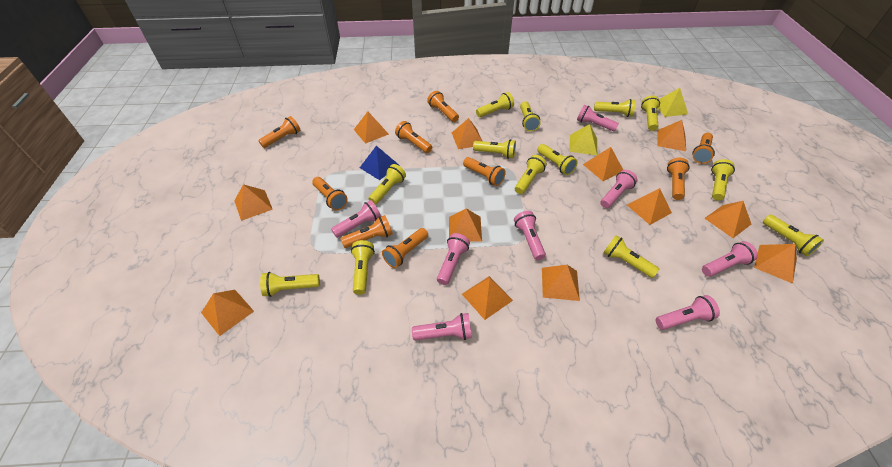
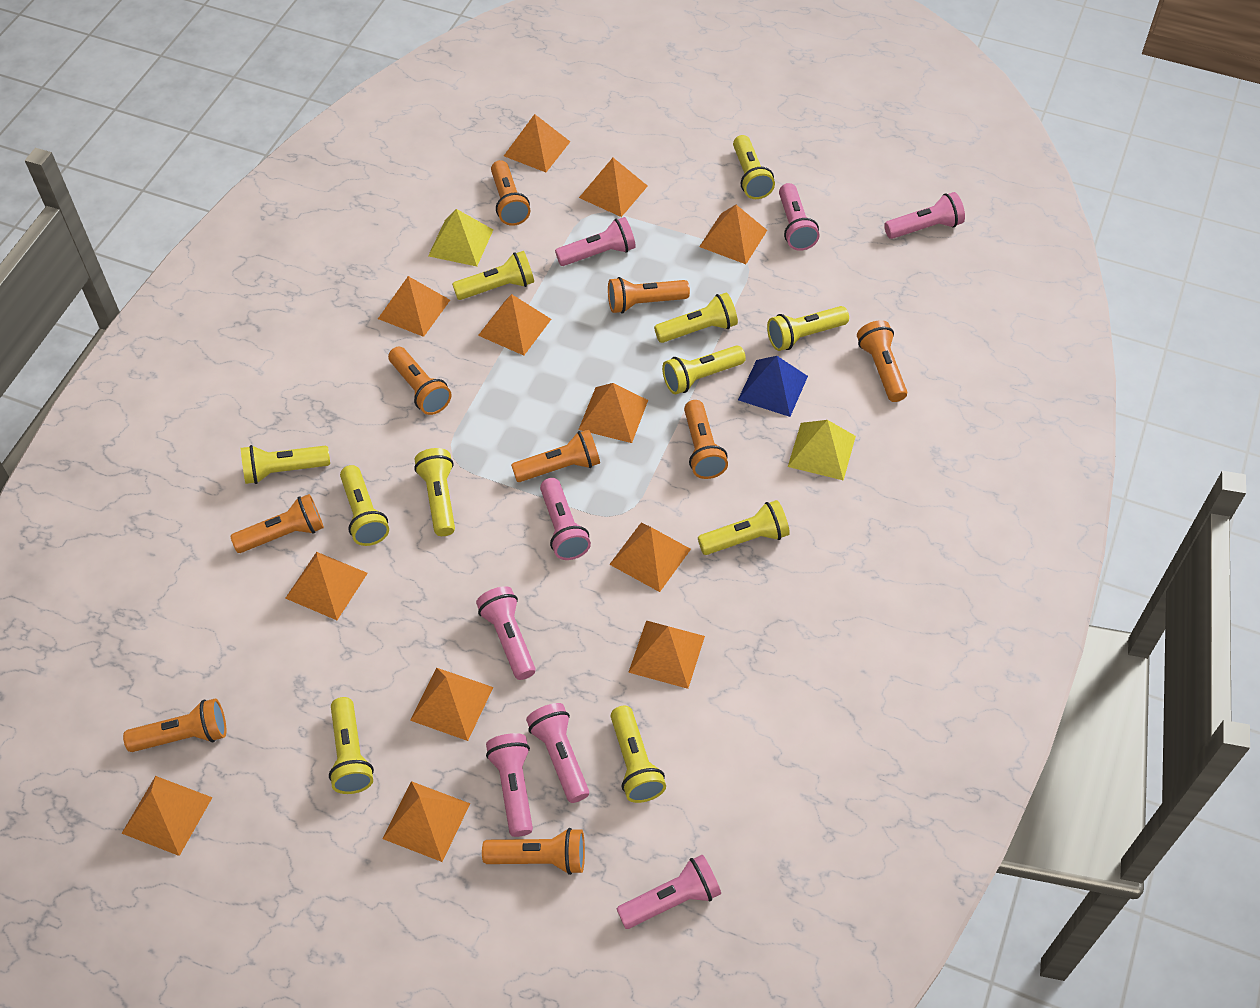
yellow flashlight: 13 -> 11

